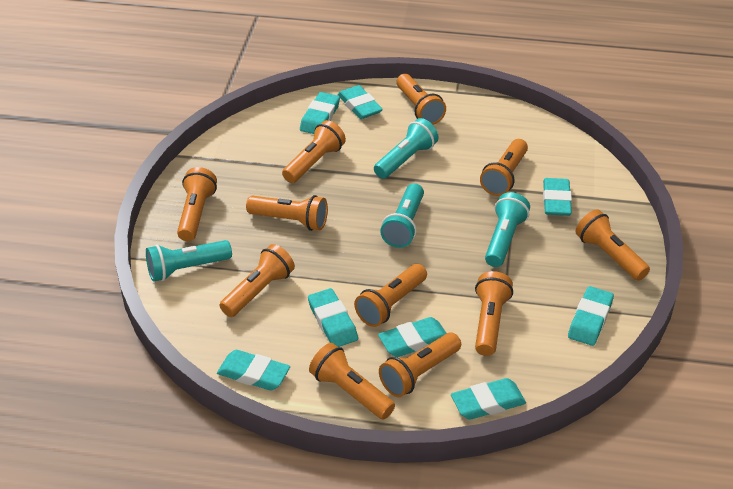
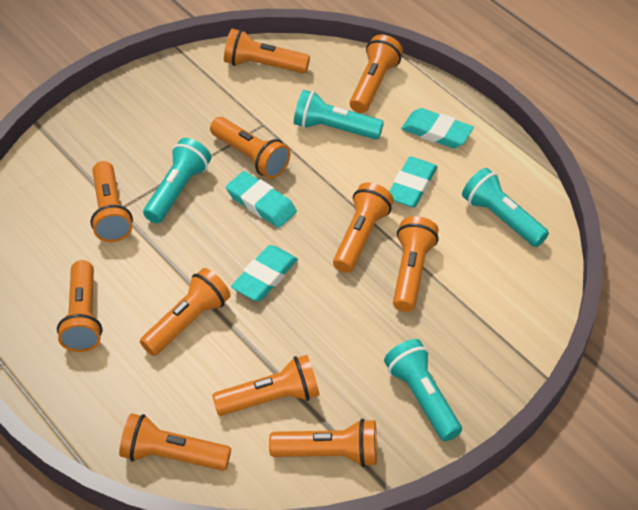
turquoise eraser: 8 -> 4

